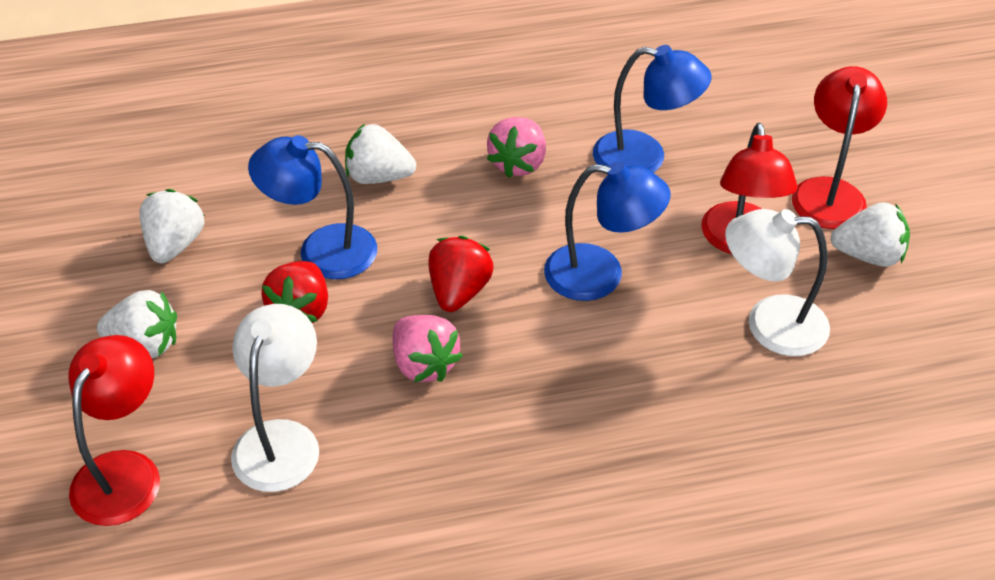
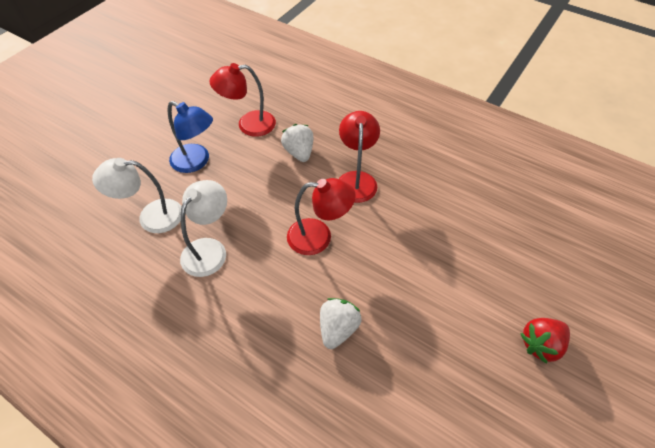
blue lamp: 3 -> 1
pink strawberry: 2 -> 0
red strawberry: 2 -> 1
white strawberry: 4 -> 2

